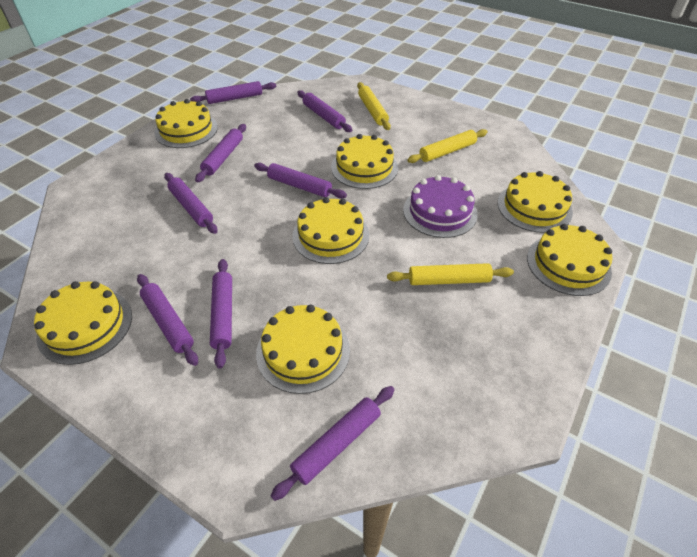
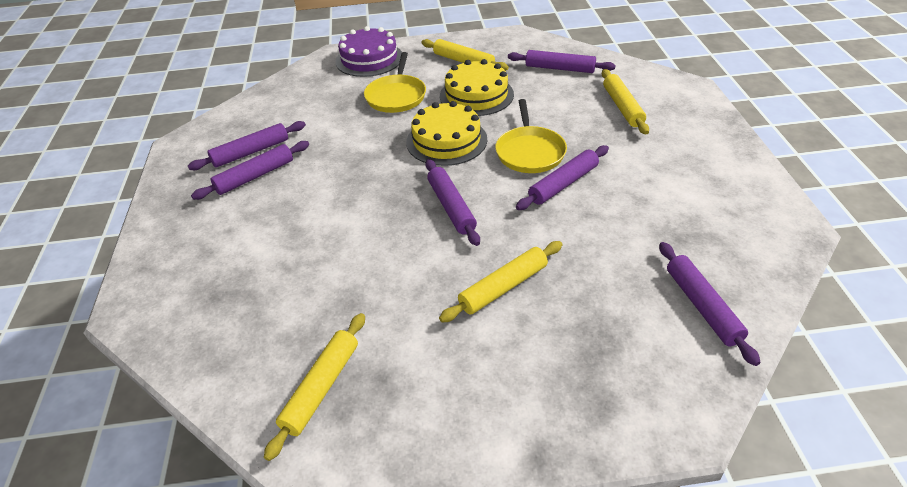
purple rolling pin: 8 -> 6
yellow cake: 7 -> 2
yellow pan: 0 -> 2
yellow rolling pin: 3 -> 4

